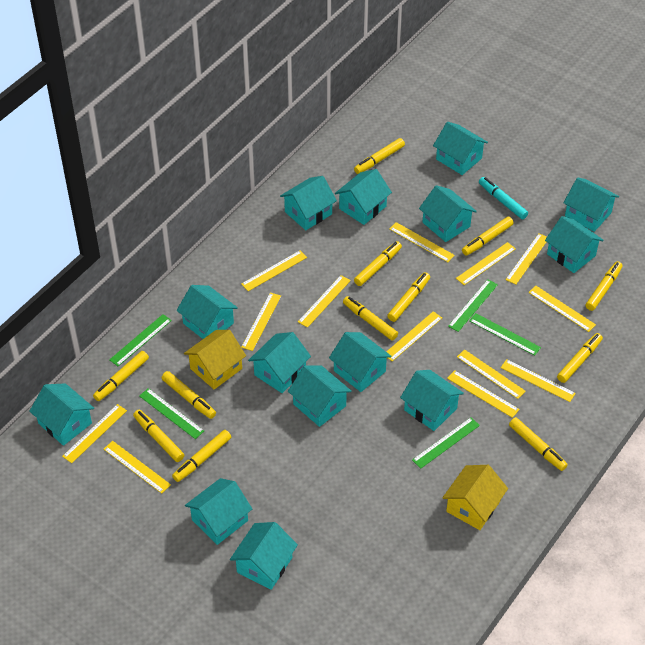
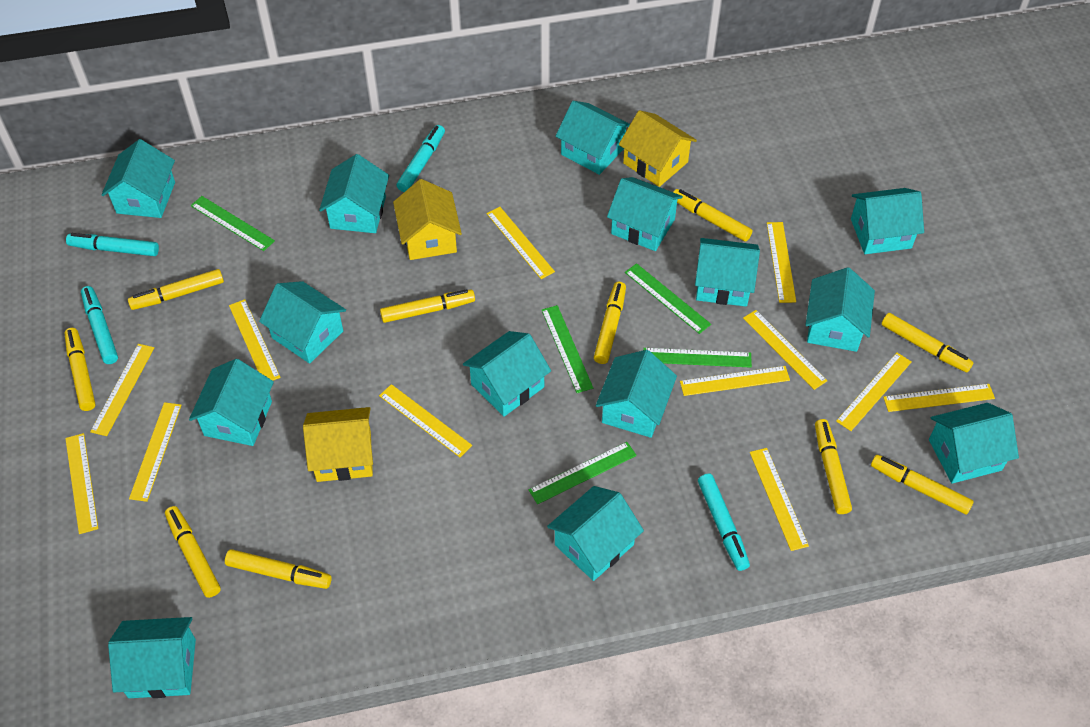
turquoise marker: 1 -> 4
yellow house: 2 -> 3
yellow marker: 12 -> 10
yellow ruler: 13 -> 12

